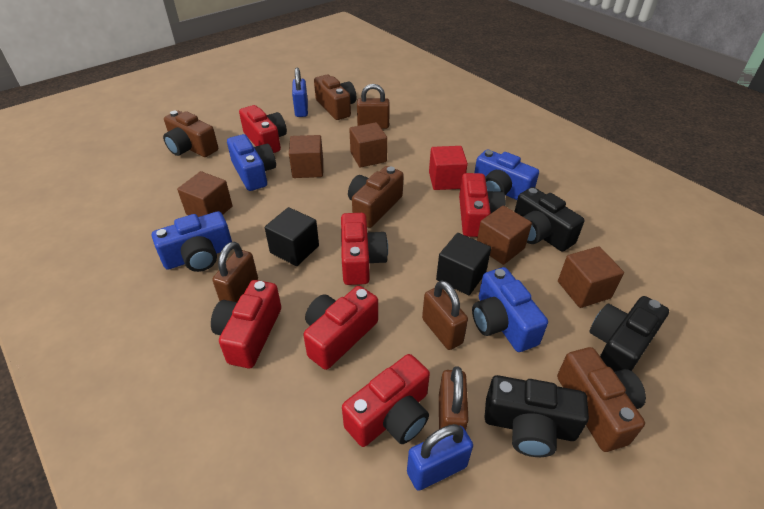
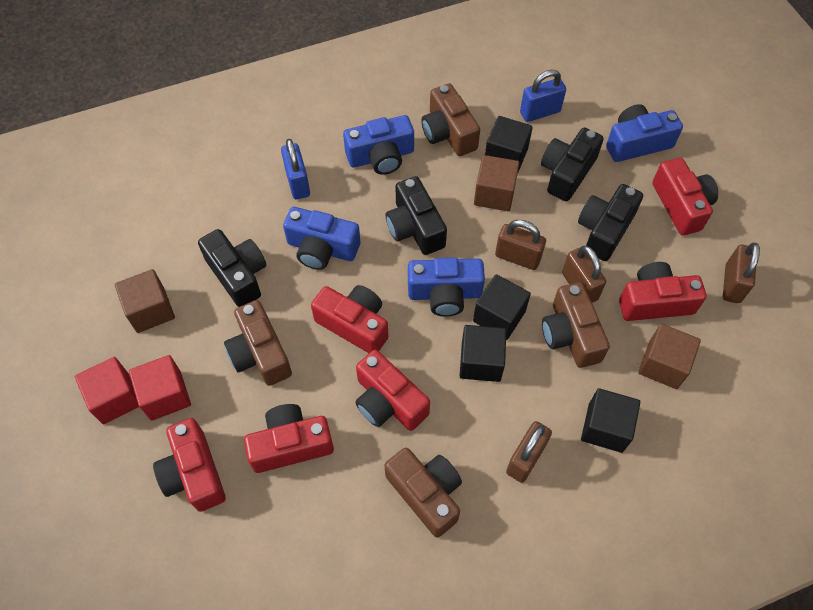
black camera: 3 -> 4
black cube: 2 -> 4
brown cube: 5 -> 3
red cube: 1 -> 2

